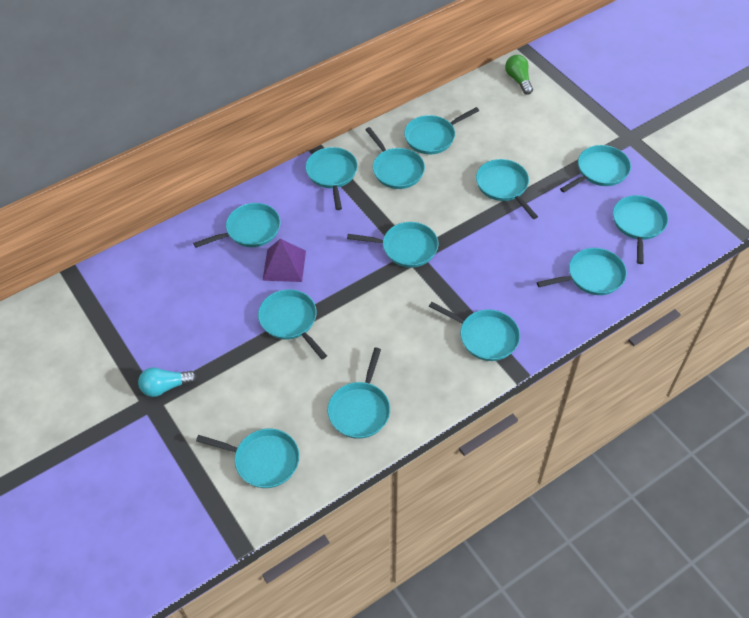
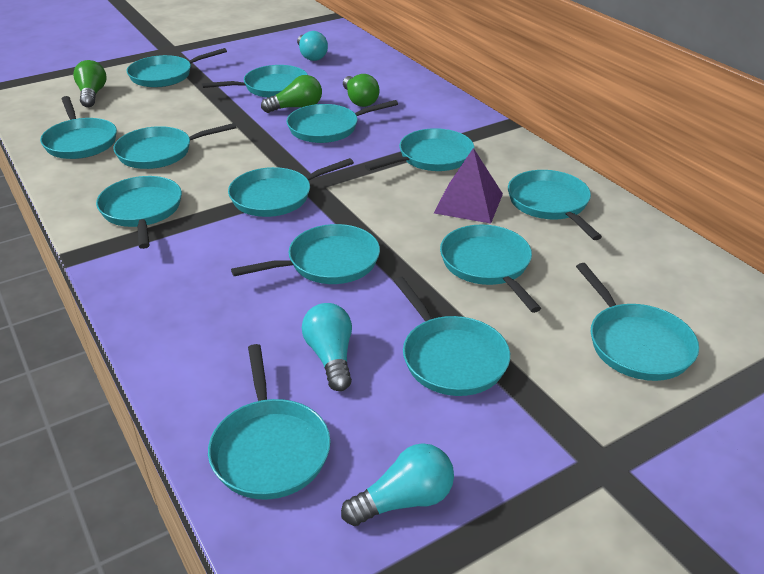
green light bulb: 1 -> 3
turquoise light bulb: 1 -> 3
turquoise pan: 13 -> 14

